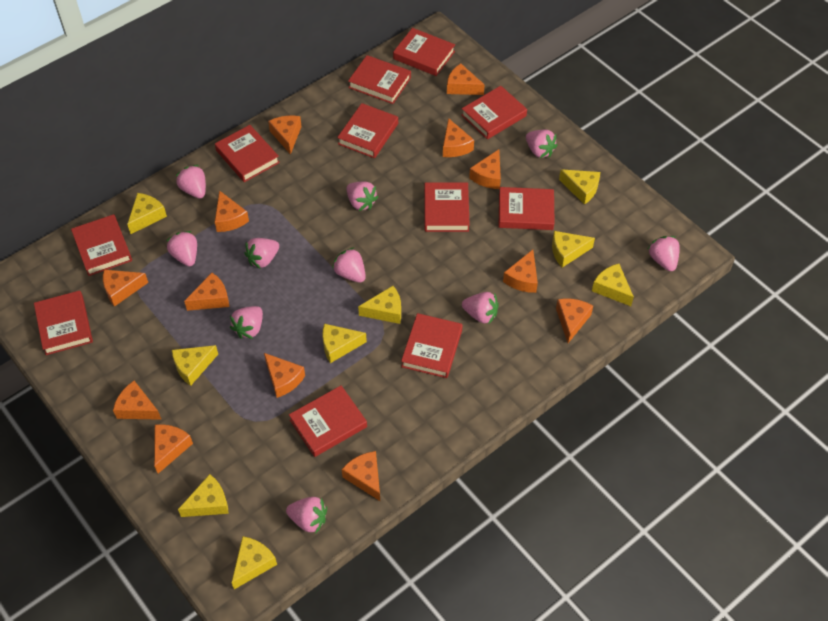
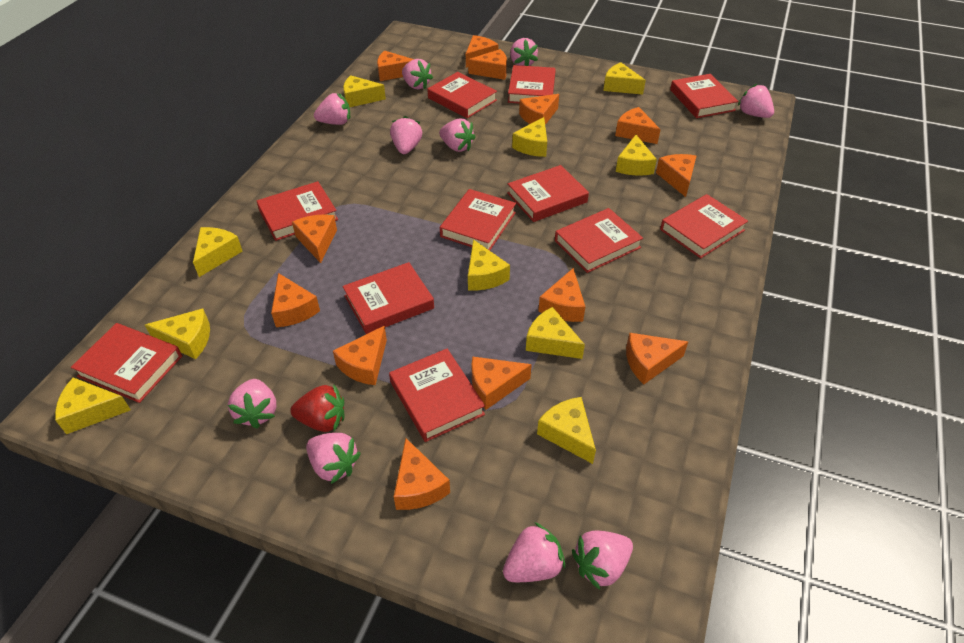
red strawberry: 0 -> 1
yellow cheese: 9 -> 10

